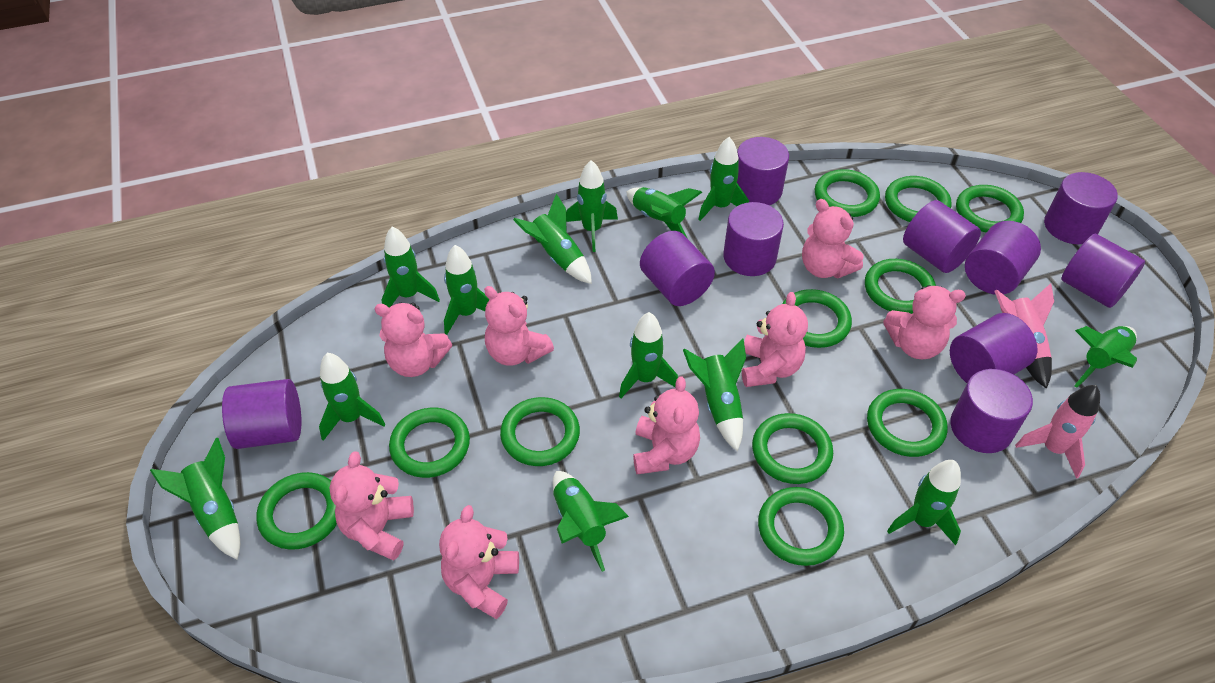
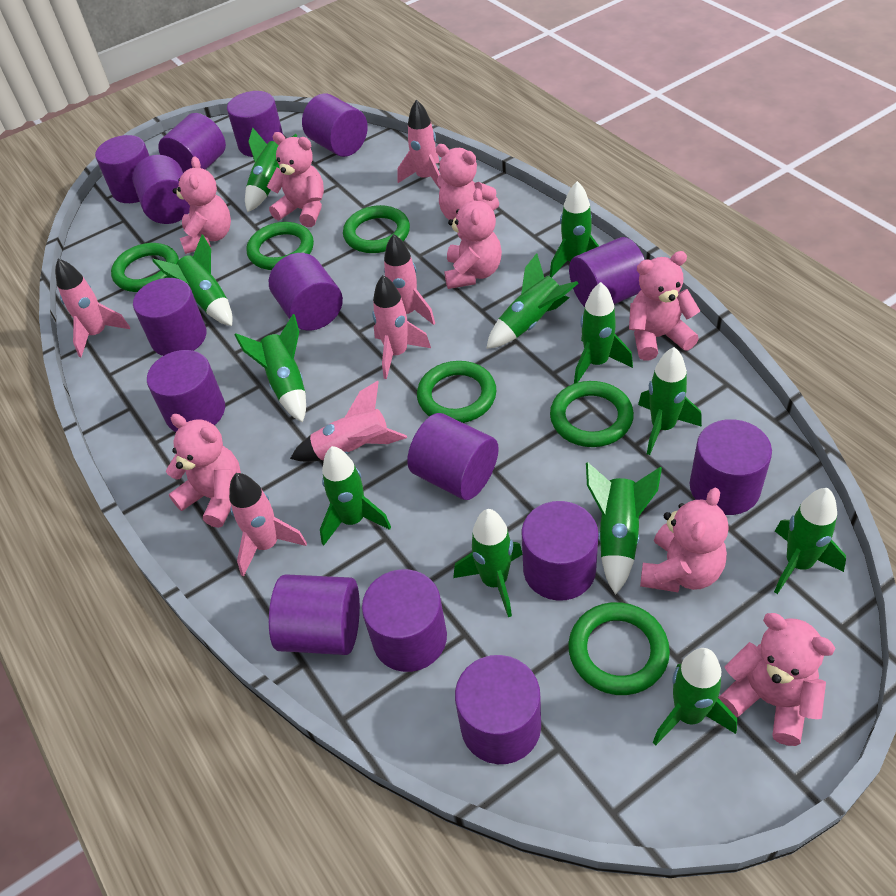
green ring: 11 -> 6
green rocket: 13 -> 12
pink rocket: 2 -> 6
purple cylinder: 10 -> 15

